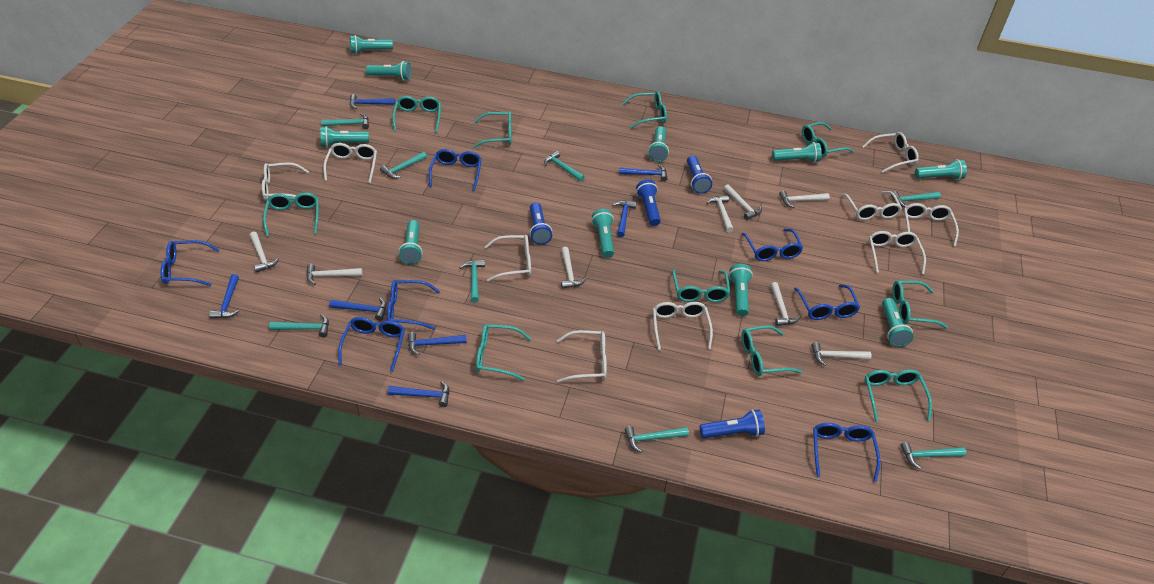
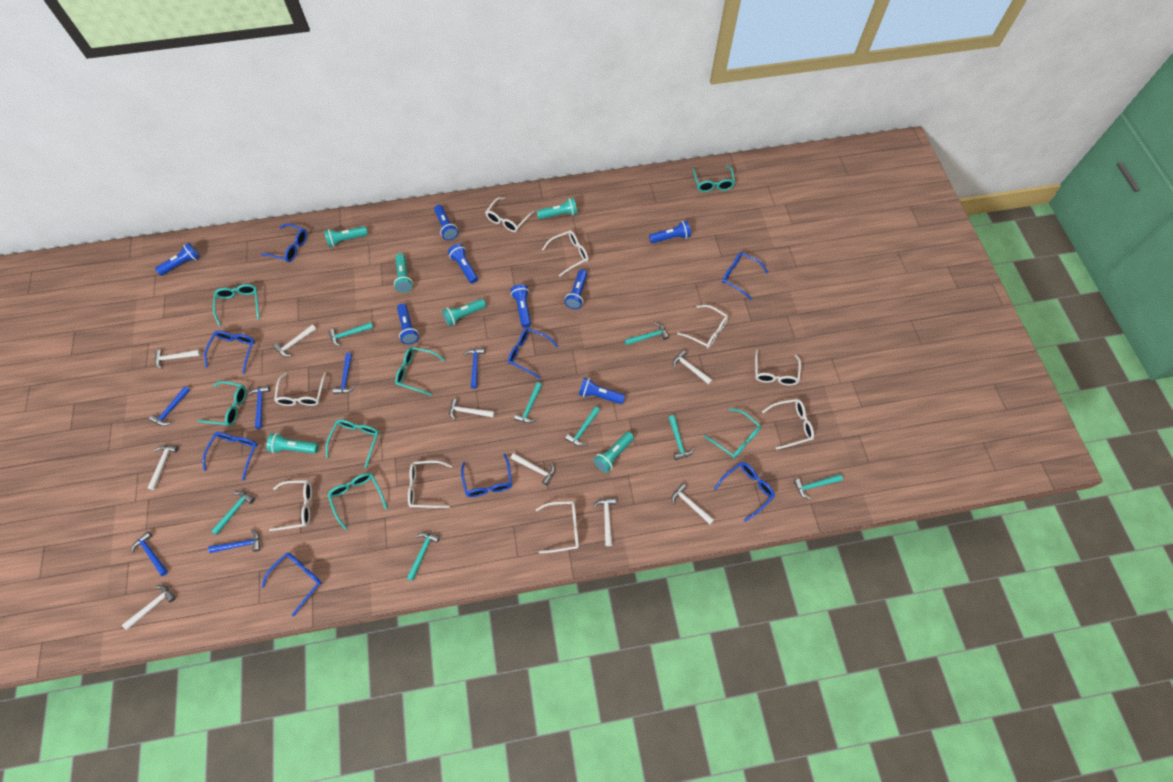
blue flashlight: 4 -> 8
blue glasses: 7 -> 8
blue hammer: 7 -> 6
turquoise flashlight: 10 -> 6
turquoise glasses: 10 -> 7
white hammer: 8 -> 9

